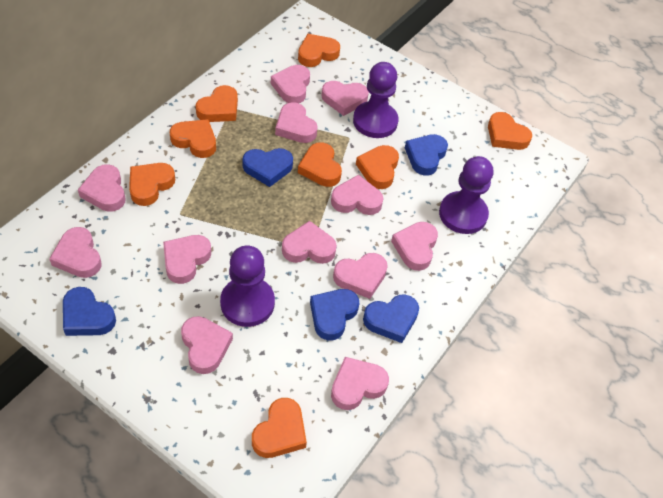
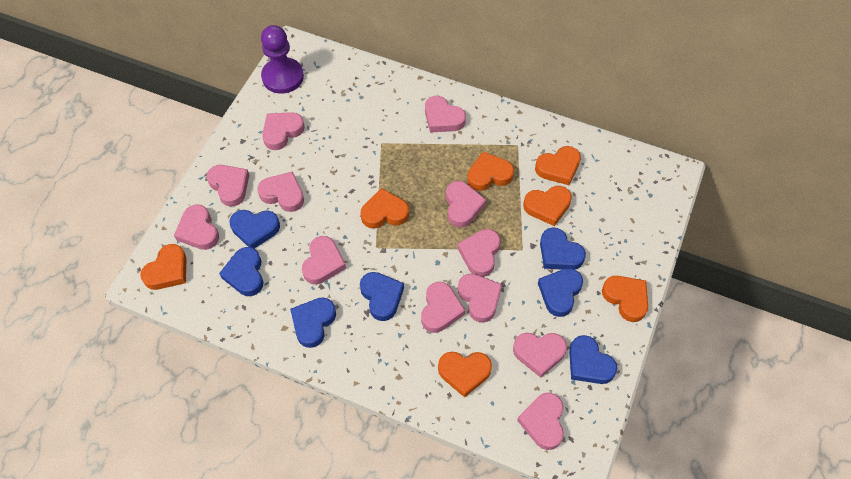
blue heart: 5 -> 7
orange heart: 8 -> 7
purple pawn: 3 -> 1

